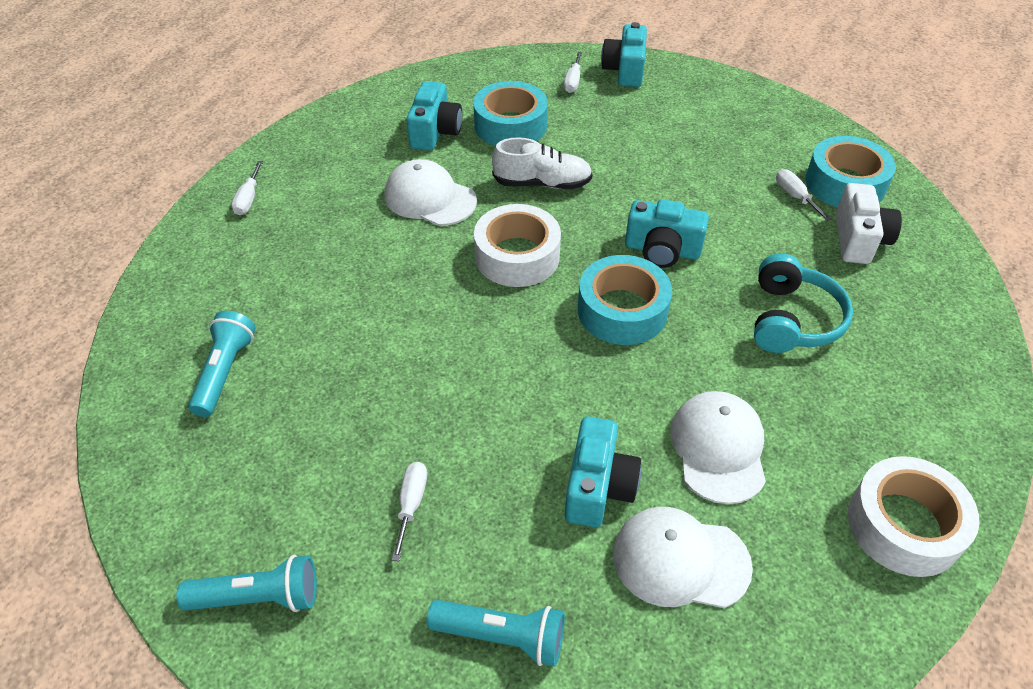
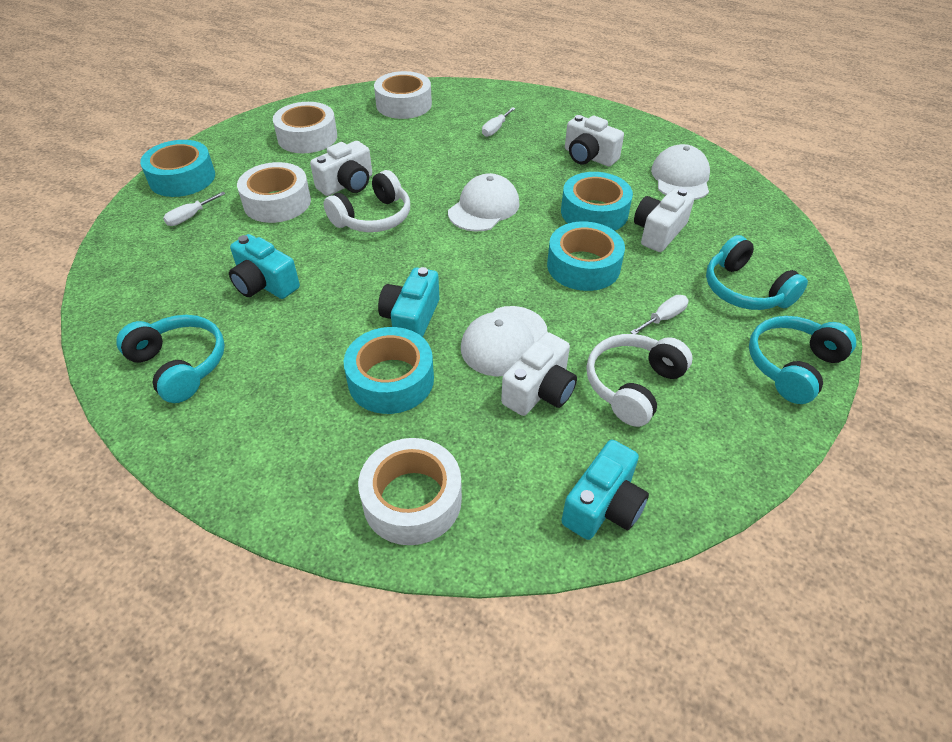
turquoise camera: 4 -> 3
turquoise flashlight: 3 -> 0
turquoise headphones: 1 -> 3
turquoise tape: 3 -> 4
white camera: 1 -> 4
white headphones: 0 -> 2
white screwdriver: 4 -> 3
white shoe: 1 -> 0
white tape: 2 -> 4

